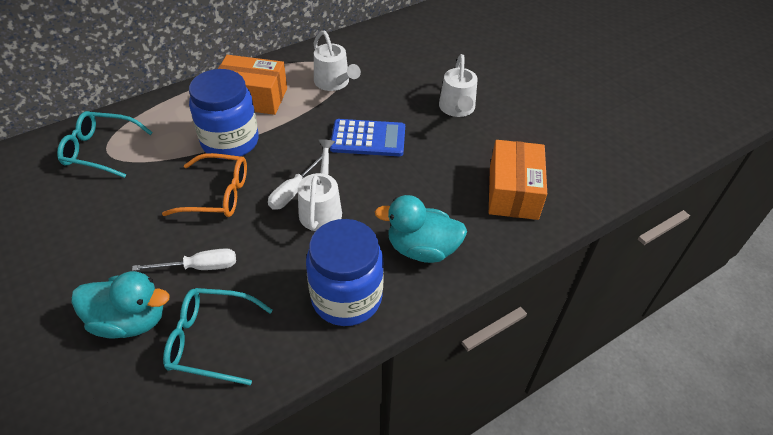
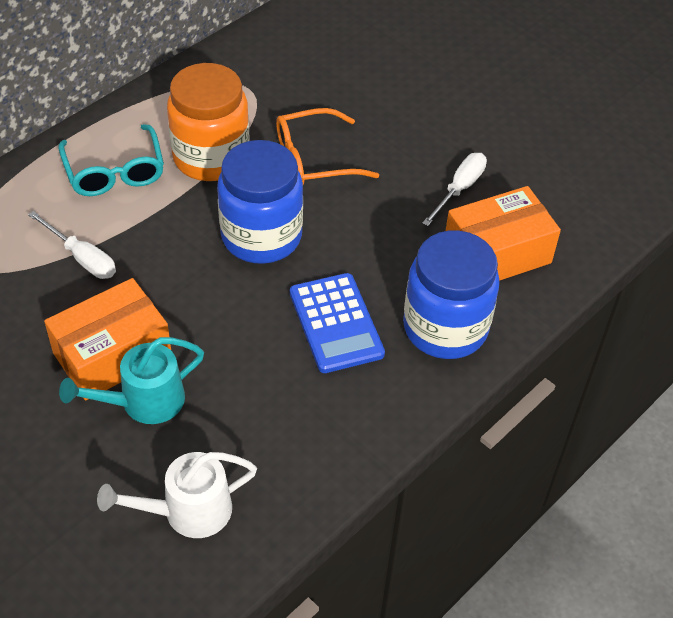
orange jar: 0 -> 1
turquoise duck: 2 -> 0
turquoise glasses: 2 -> 1
turquoise watering can: 0 -> 1
white watering can: 3 -> 1

